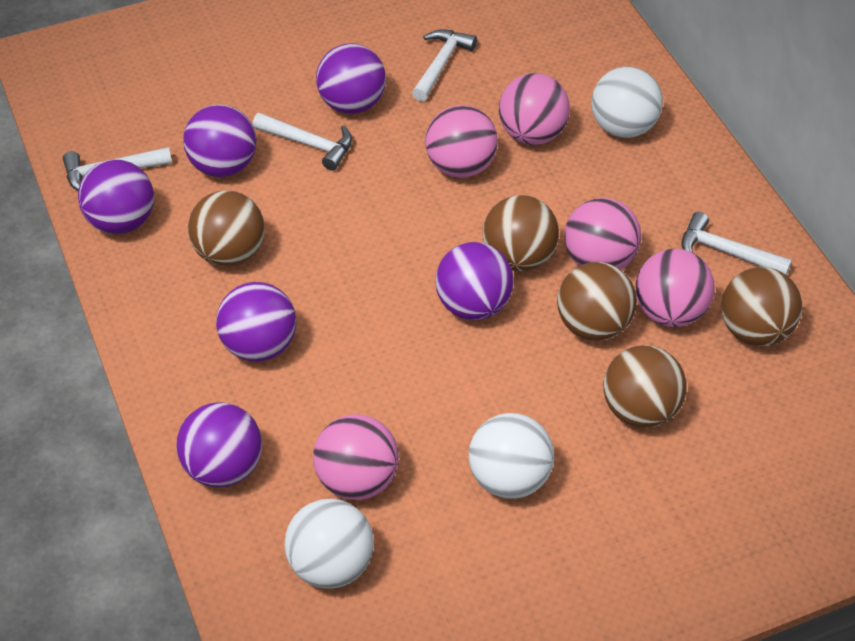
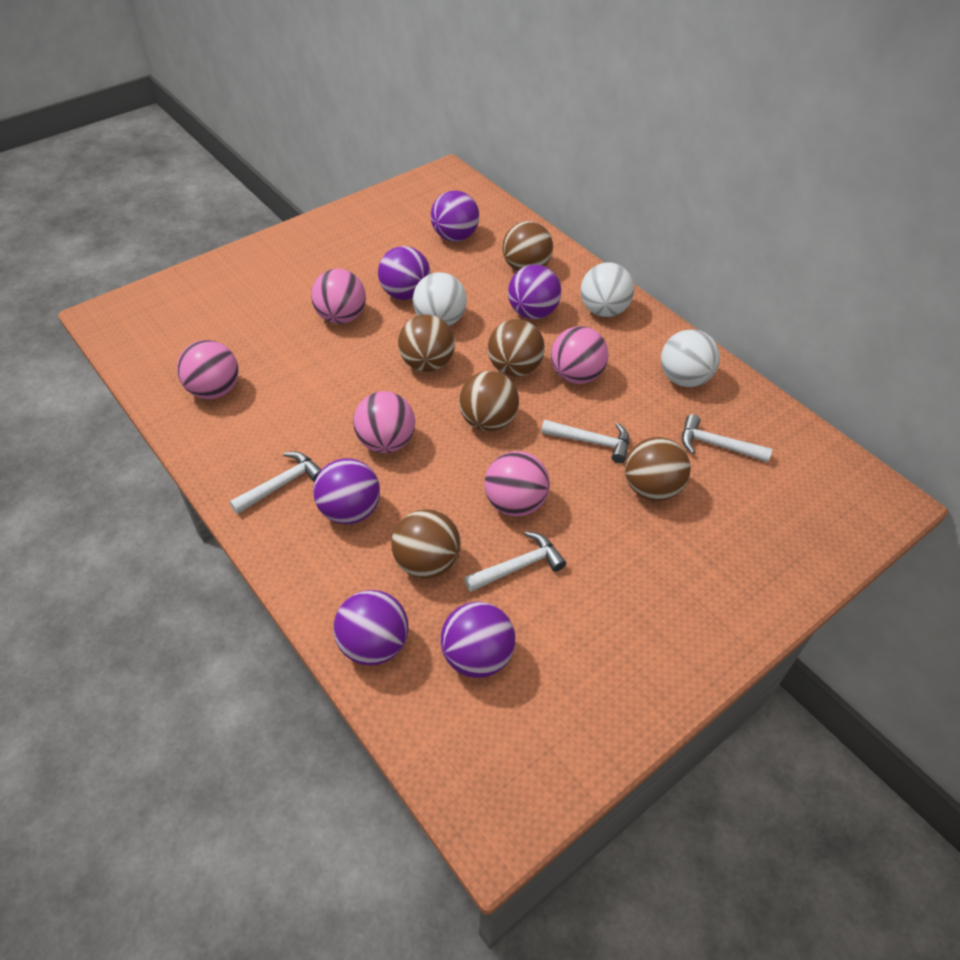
brown ball: 5 -> 6

